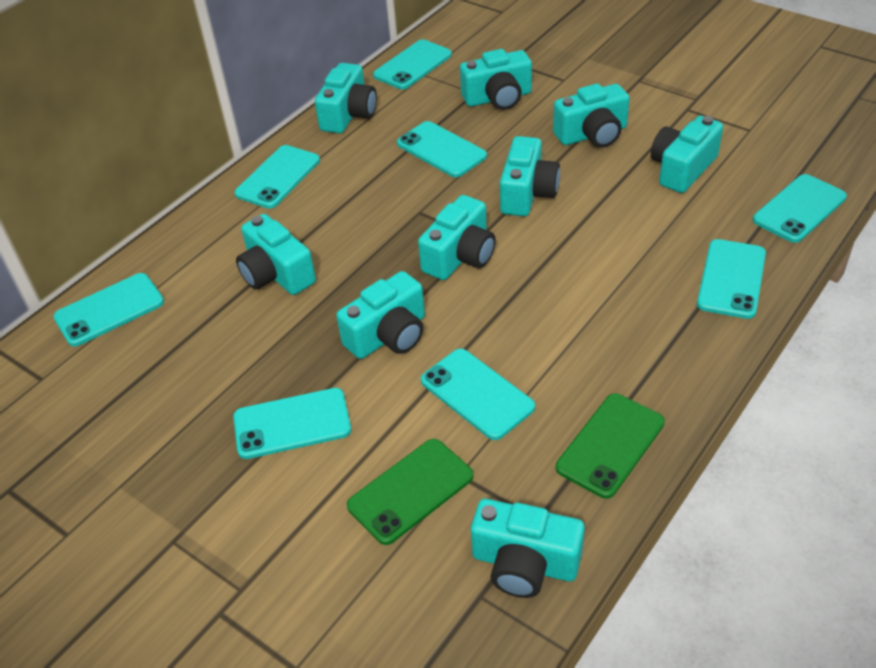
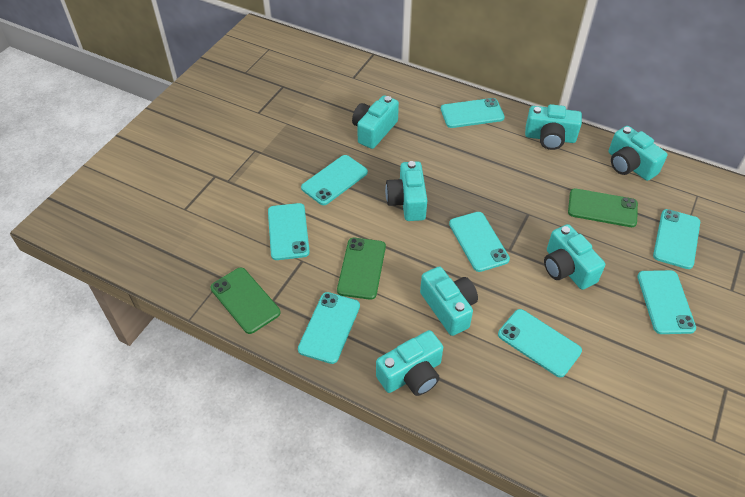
green phone: 2 -> 3
turquoise camera: 9 -> 7

